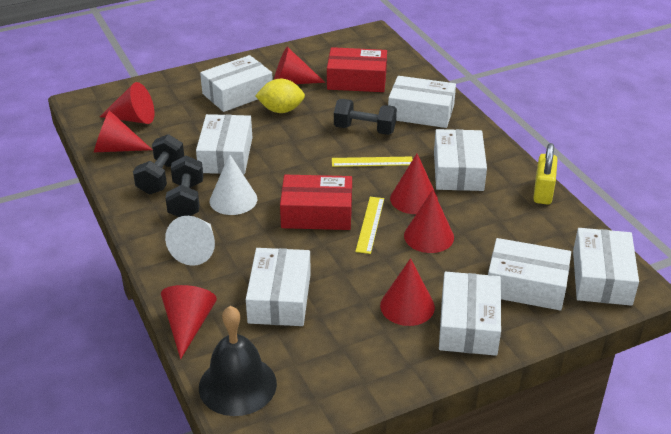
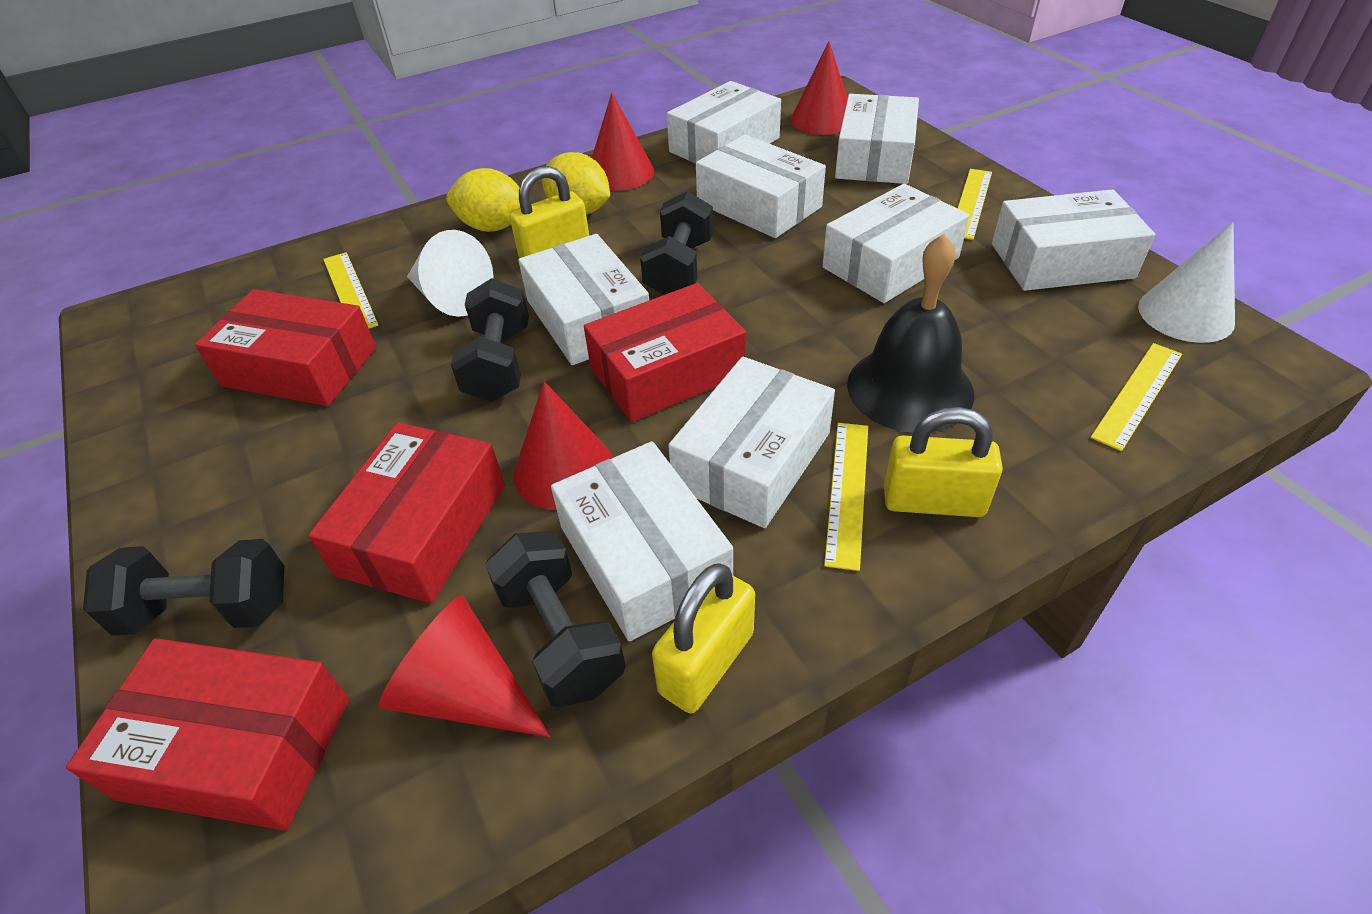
black dumbbell: 3 -> 4
red box: 2 -> 4
red cone: 7 -> 4
yellow lemon: 1 -> 2
yellow padlock: 1 -> 3
yellow ruler: 2 -> 4

